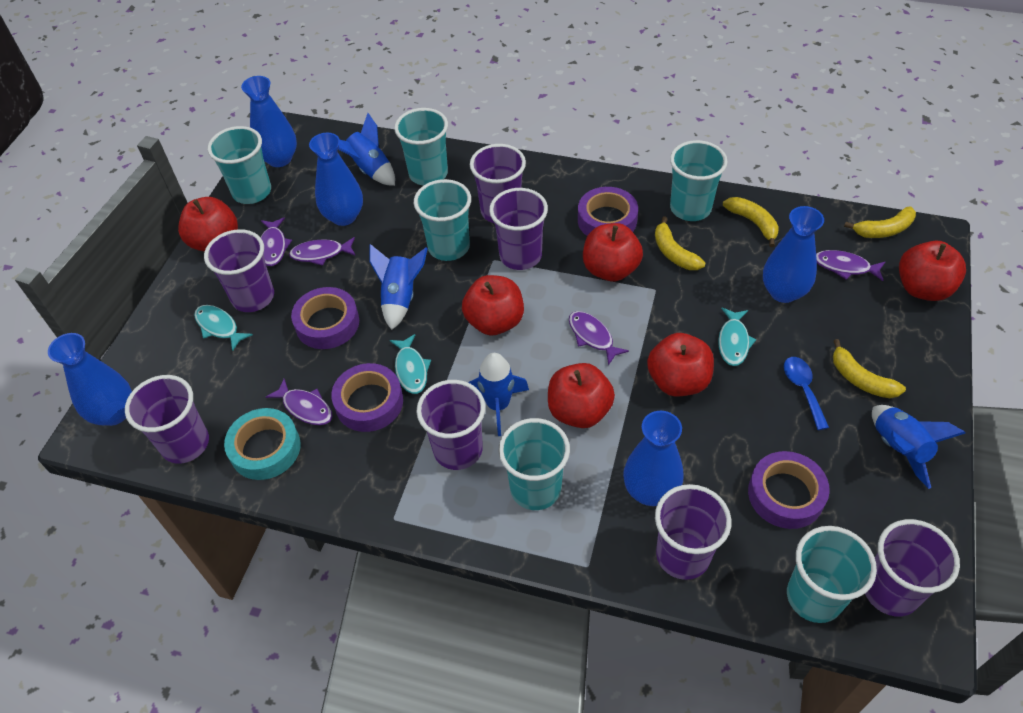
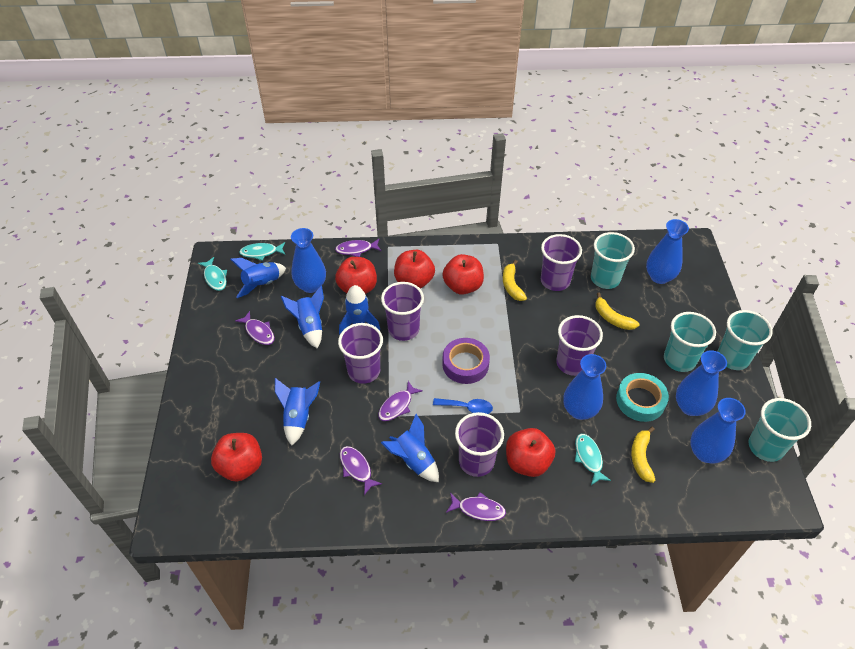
blue rocket: 4 -> 5
purple cup: 7 -> 5
purple tape: 4 -> 1
red apple: 6 -> 5
turquoise cup: 6 -> 4
yellow banana: 4 -> 3

